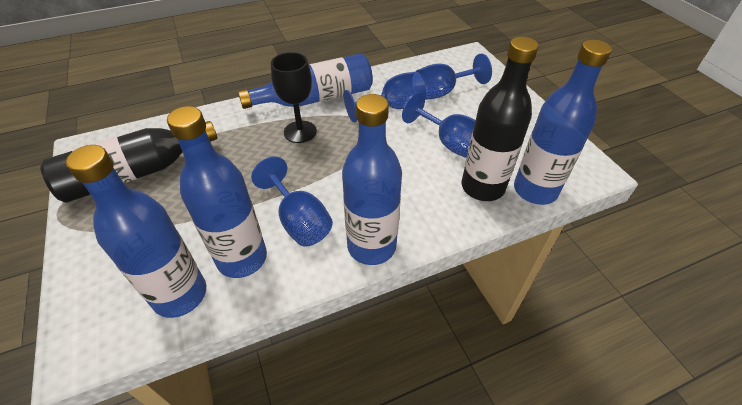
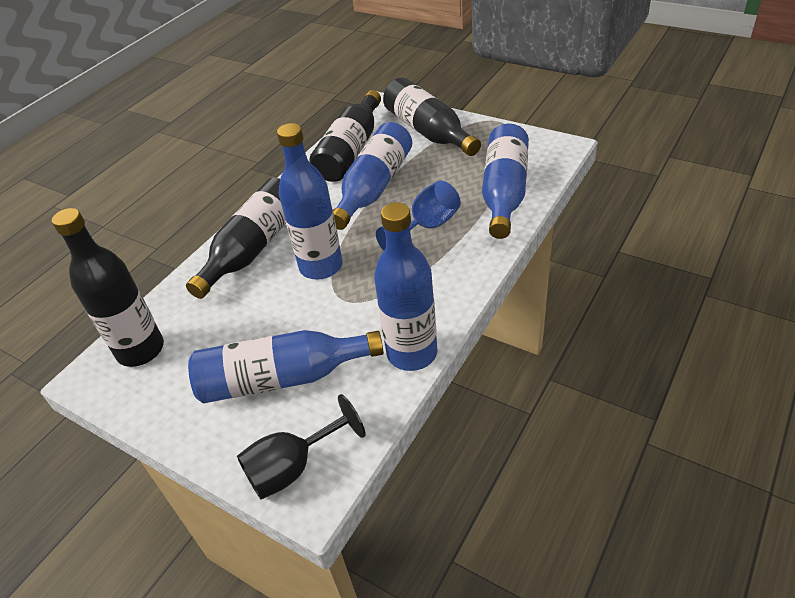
black bottle: 2 -> 4
blue goblet: 4 -> 1

